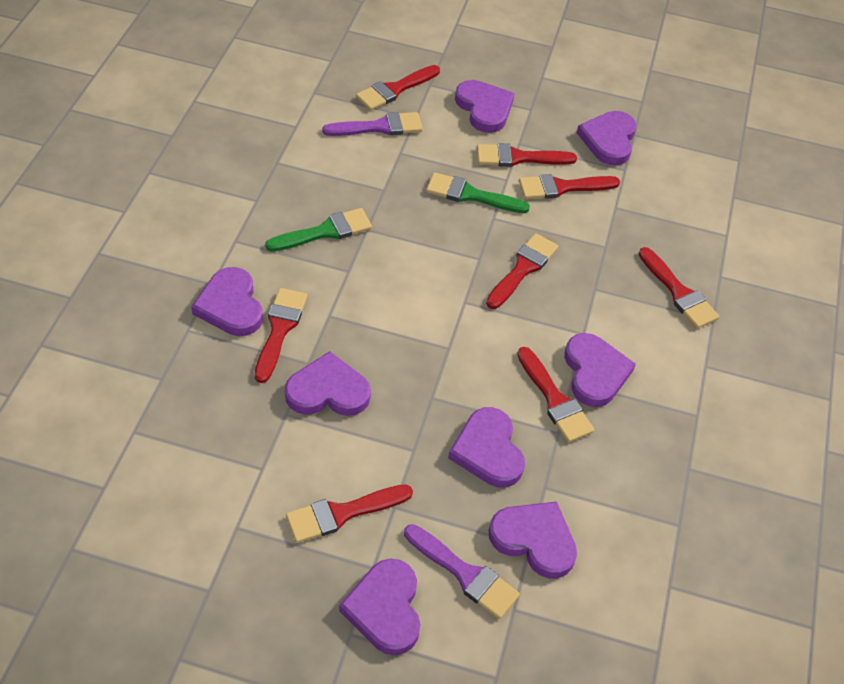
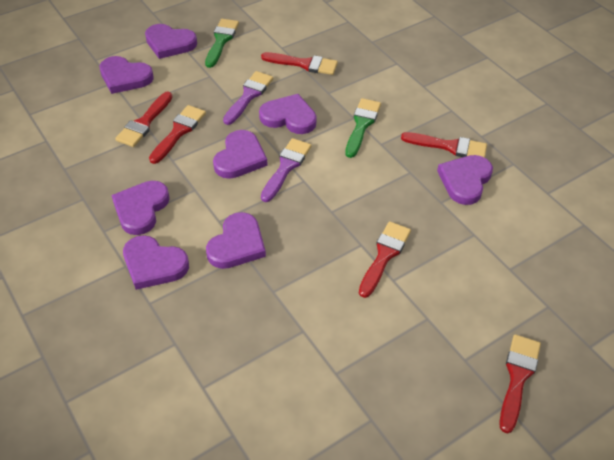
red brush: 8 -> 6

